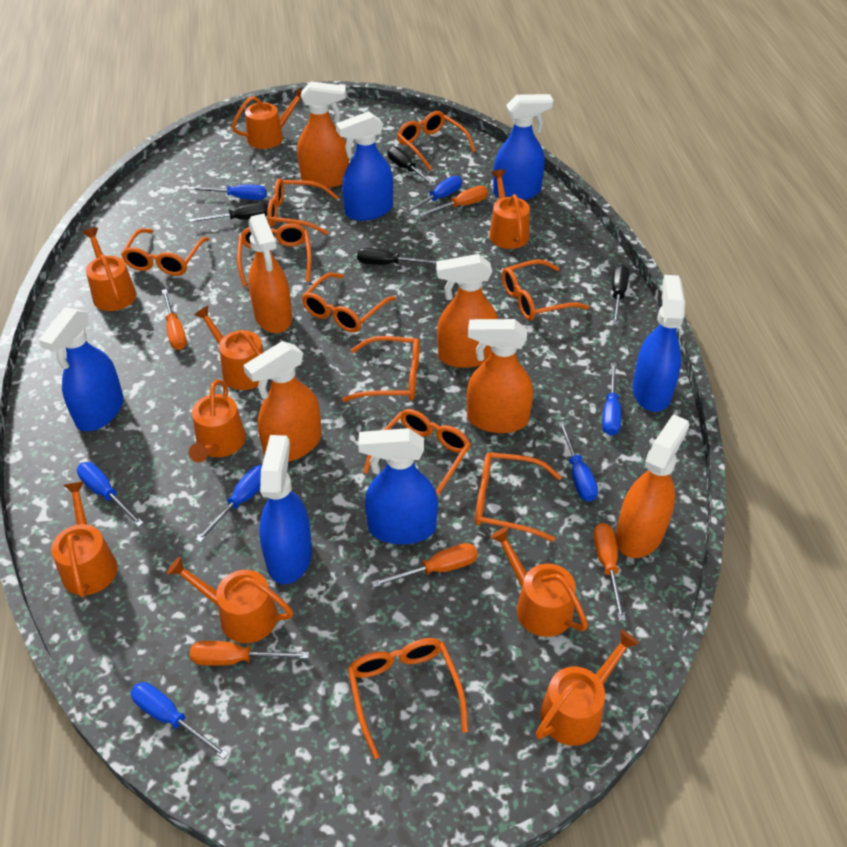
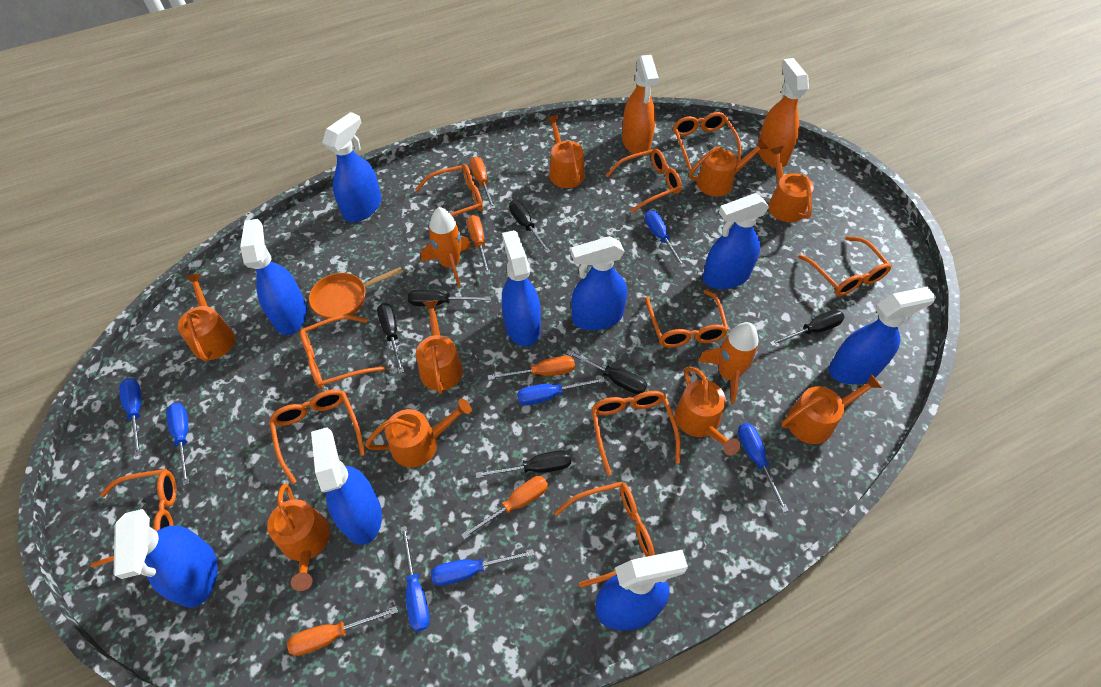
black screwdriver: 4 -> 6
blue spray bottle: 6 -> 9
orange pan: 0 -> 1
orange rocket: 0 -> 2
orange spray bottle: 6 -> 2

